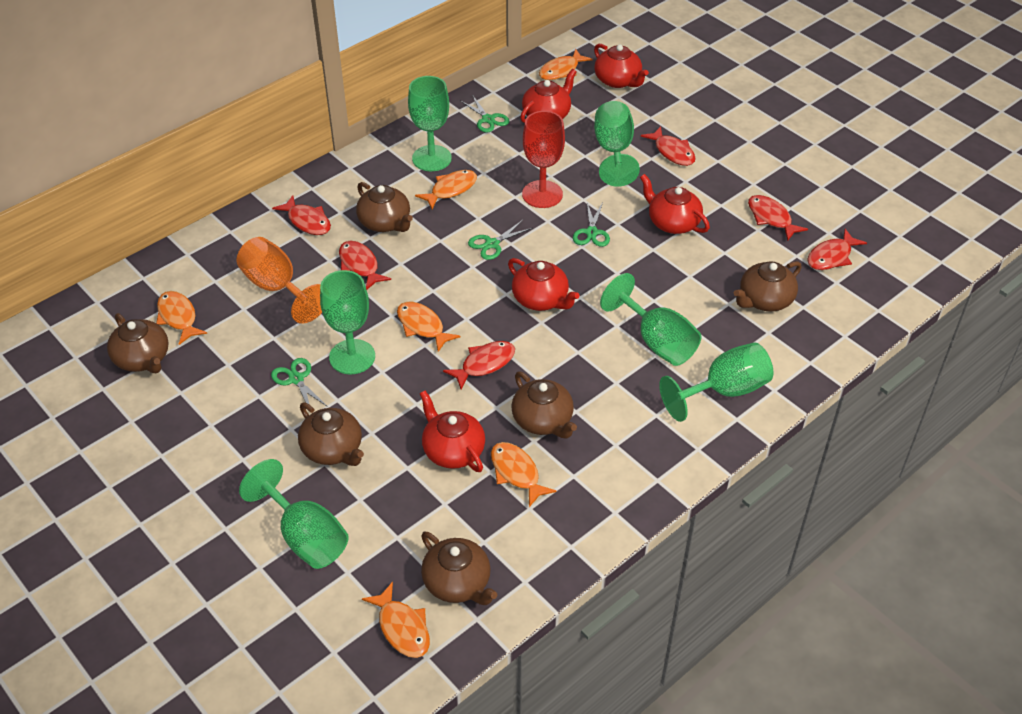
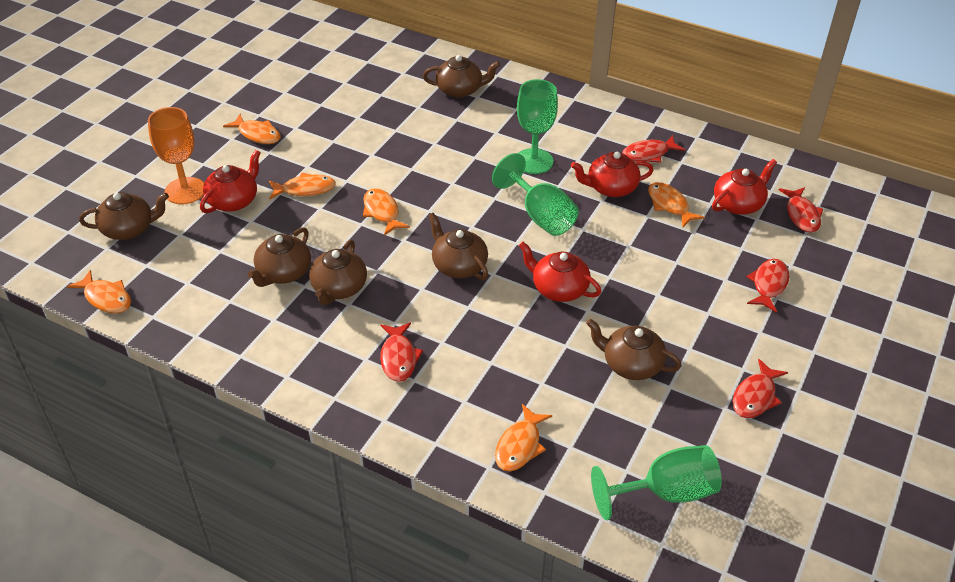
green goblet: 6 -> 3
green scissors: 4 -> 0
red fish: 6 -> 5
red goblet: 1 -> 0
red teapot: 5 -> 4

